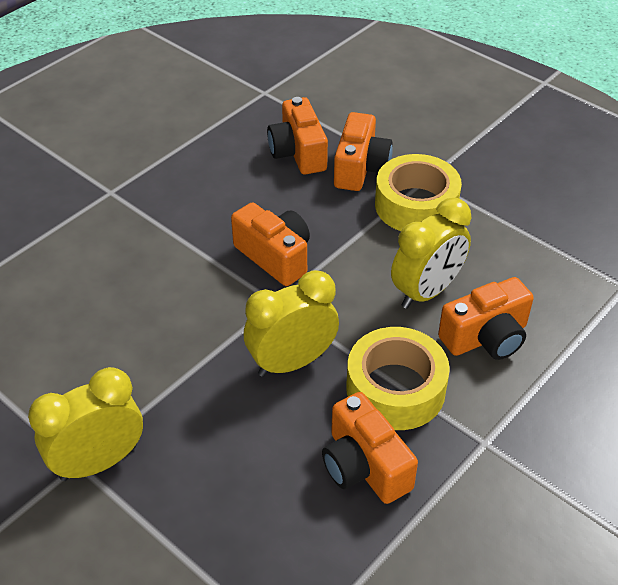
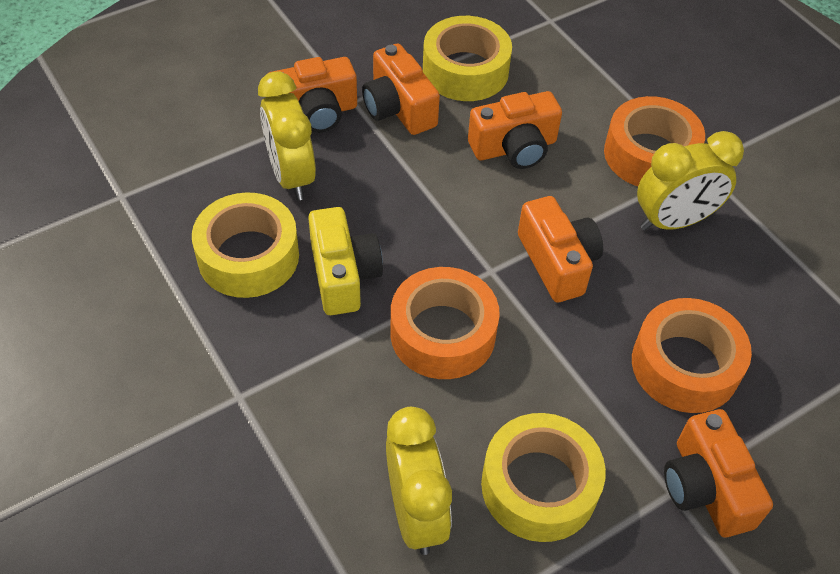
orange tape: 0 -> 3
yellow camera: 0 -> 1
yellow tape: 2 -> 3

